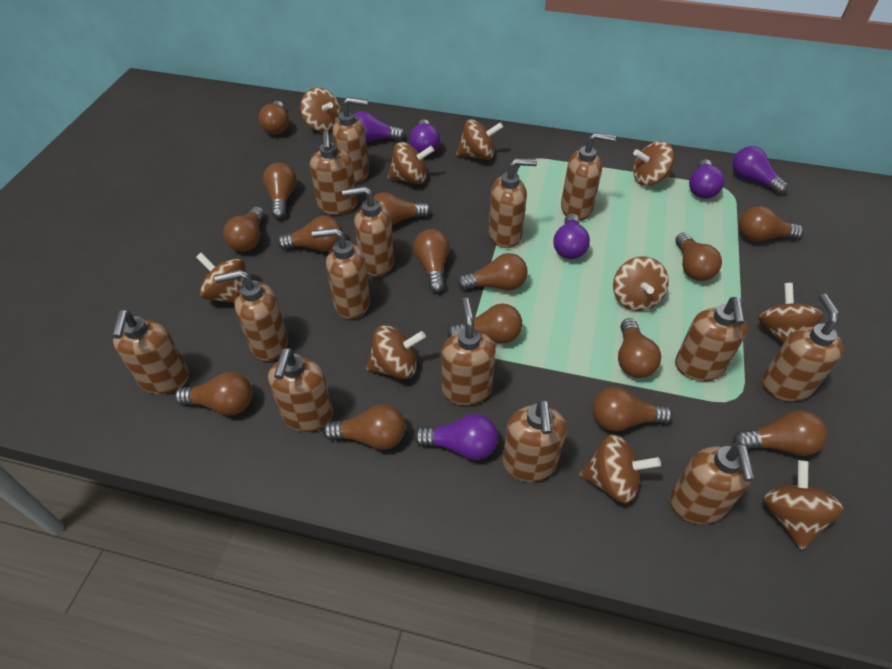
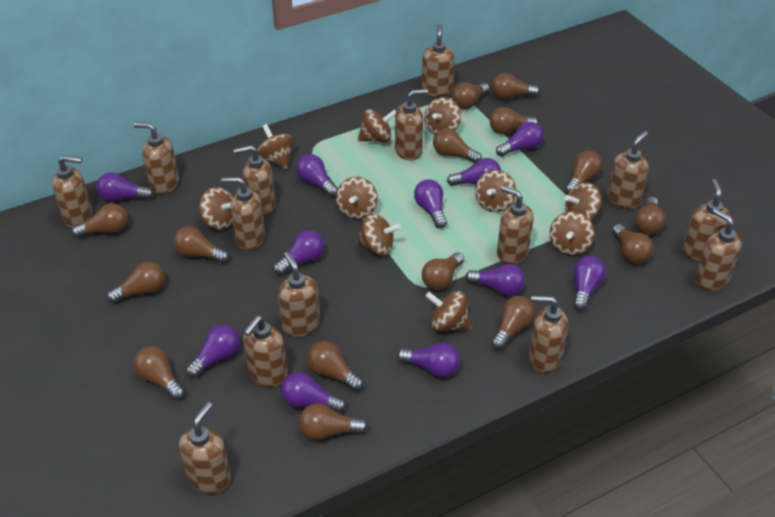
purple light bulb: 6 -> 11

